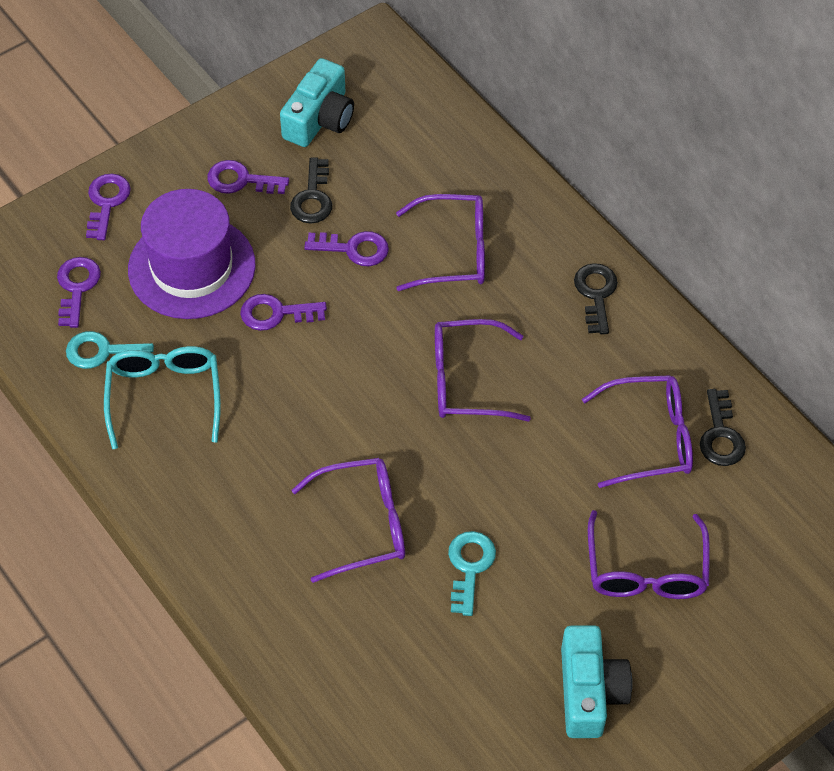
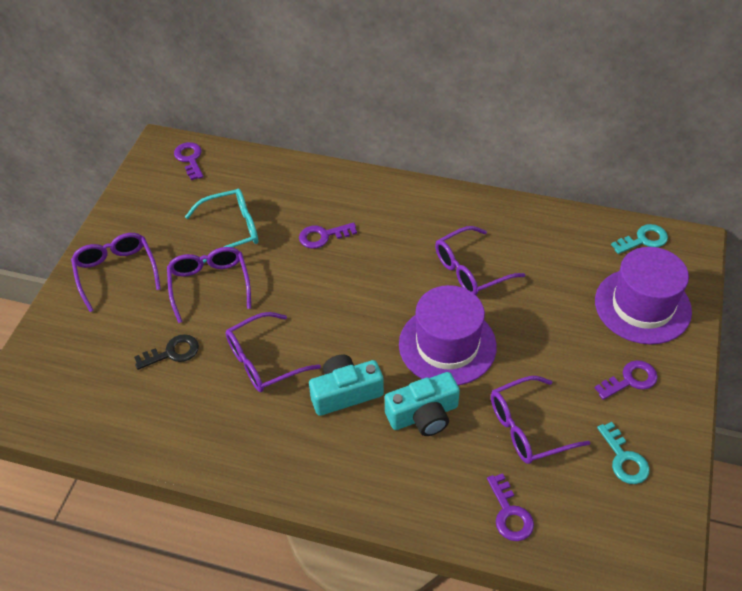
black key: 3 -> 1
purple hat: 1 -> 2
purple key: 5 -> 4

